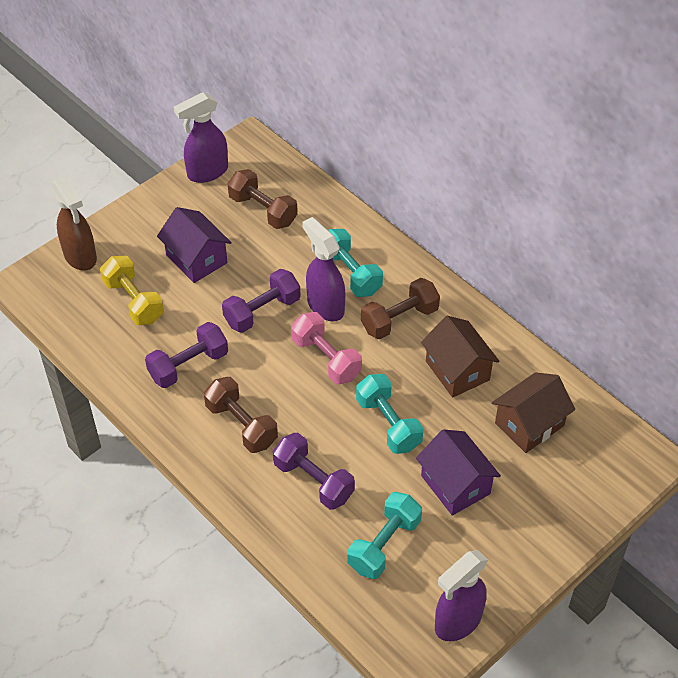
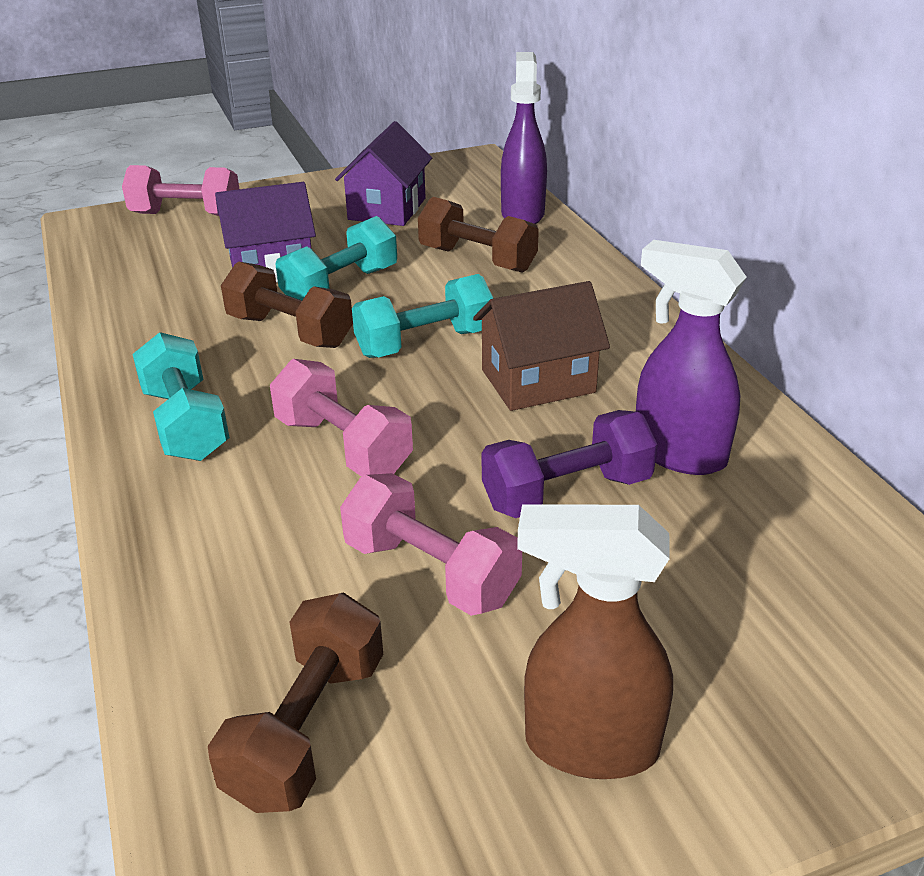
brown house: 2 -> 1
pink dumbbell: 1 -> 3
purple dumbbell: 3 -> 1
purple spray bottle: 3 -> 2
yellow dumbbell: 1 -> 0

